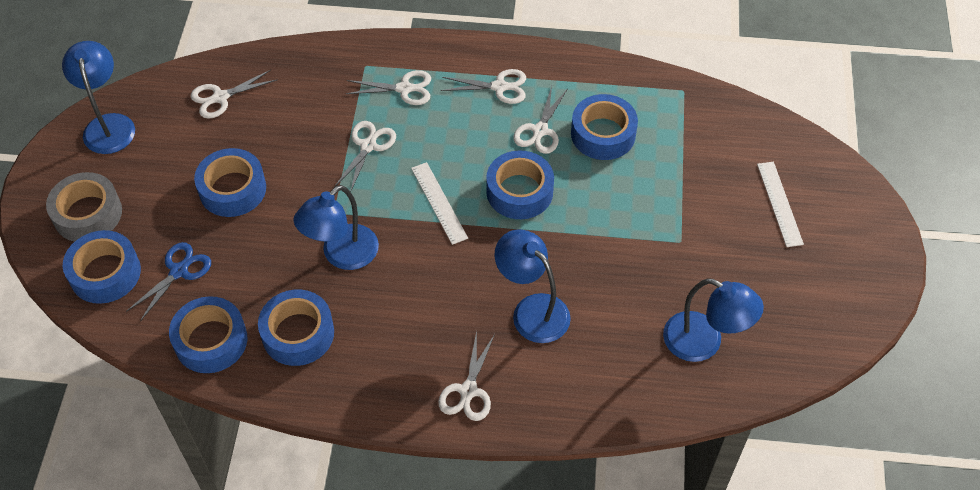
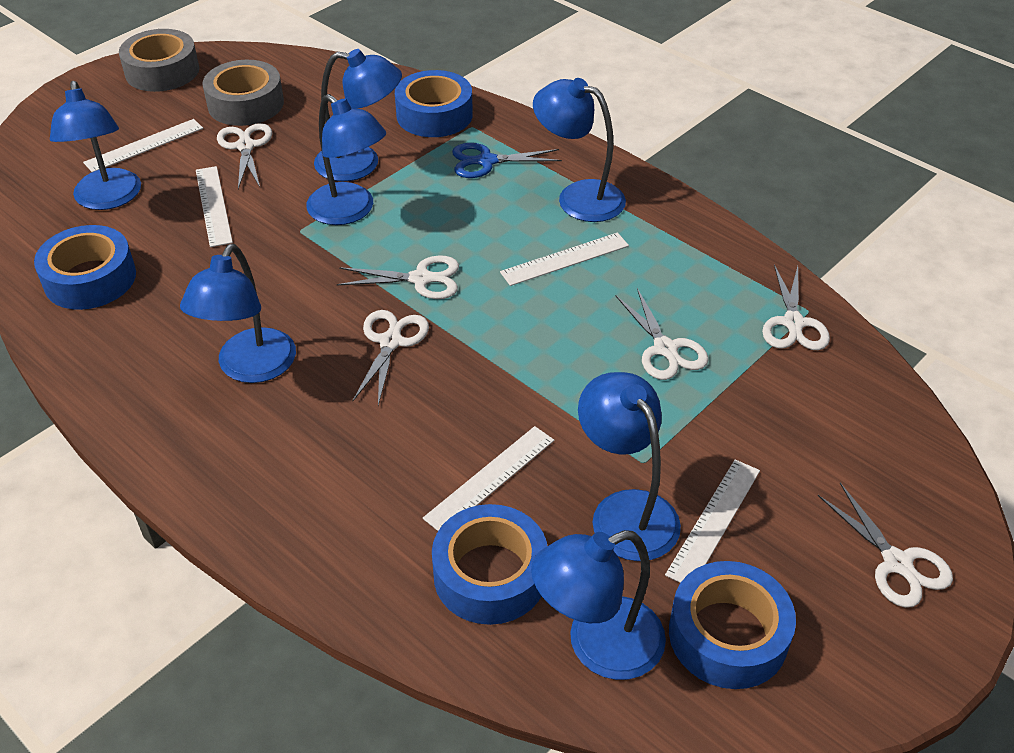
blue lamp: 4 -> 7
blue tape: 6 -> 4
grey tape: 1 -> 2
white ruler: 2 -> 5

